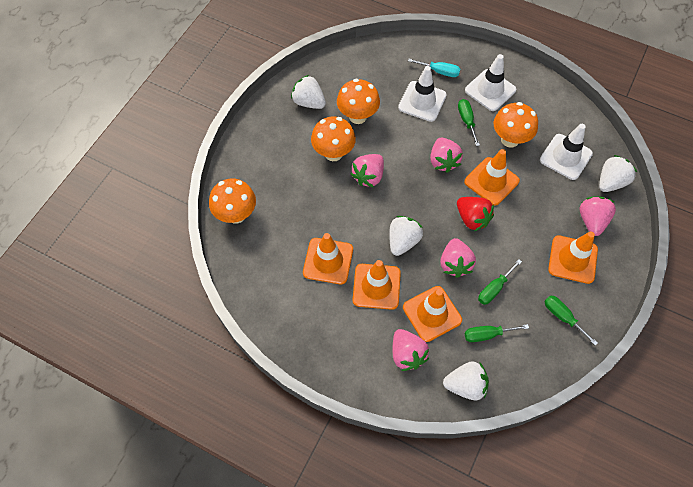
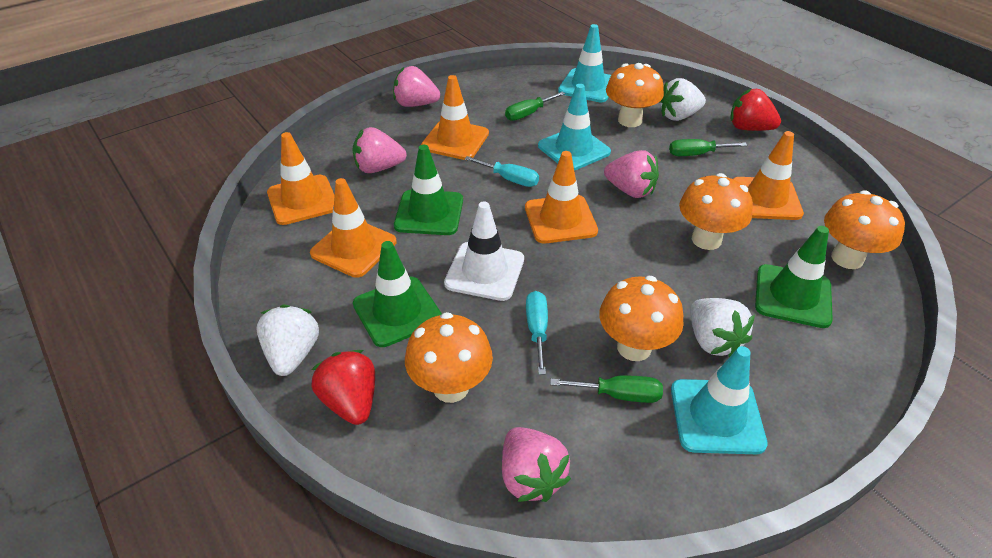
green screwdriver: 4 -> 3
green traffic cone: 0 -> 3
orange mushroom: 4 -> 5
pink strawberry: 5 -> 4
red strawberry: 1 -> 2
turquoise screwdriver: 1 -> 2
turquoise traffic cone: 0 -> 3
white strawberry: 4 -> 3
white traffic cone: 3 -> 1

